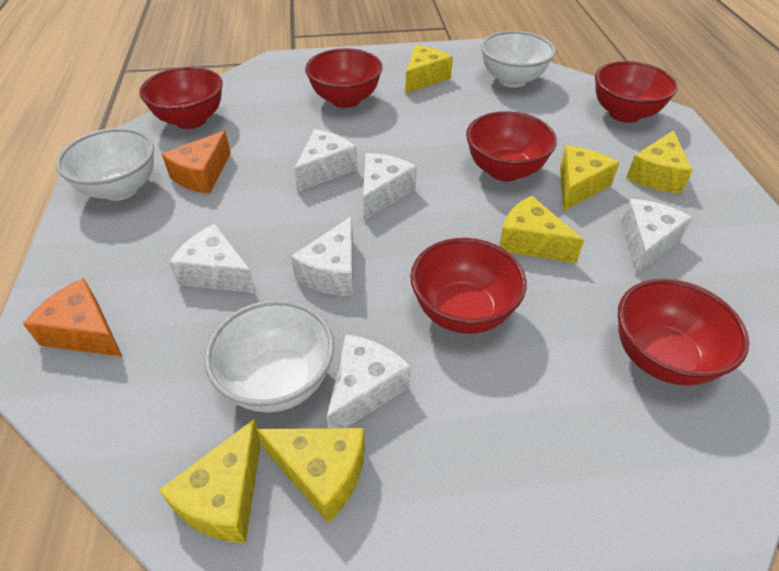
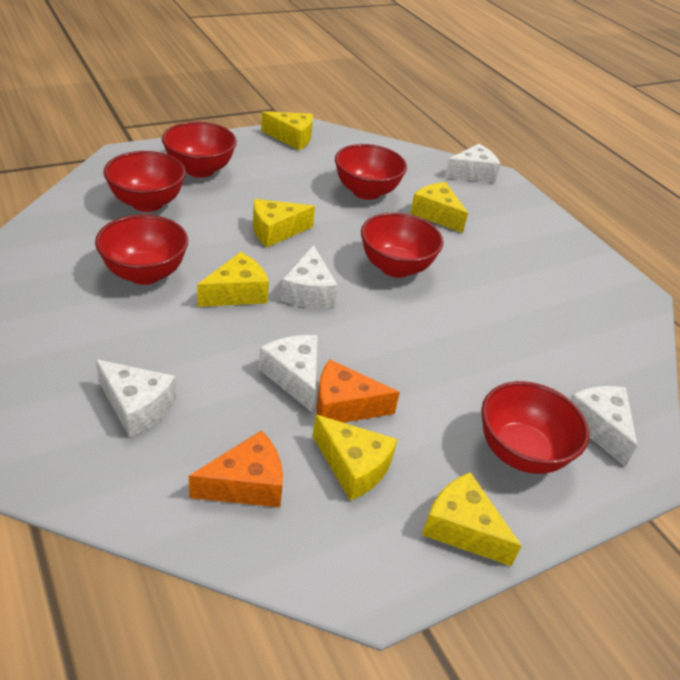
white bowl: 3 -> 0
white cheese: 6 -> 5

